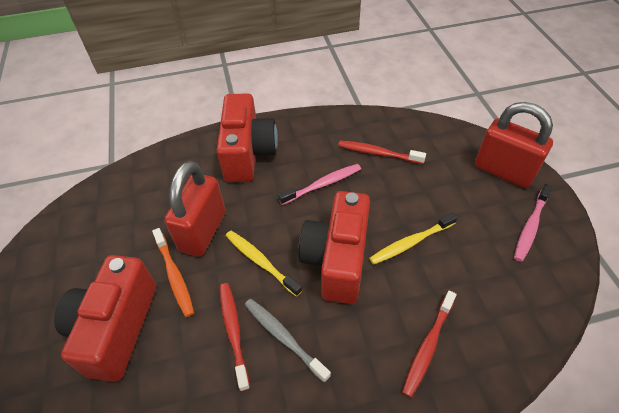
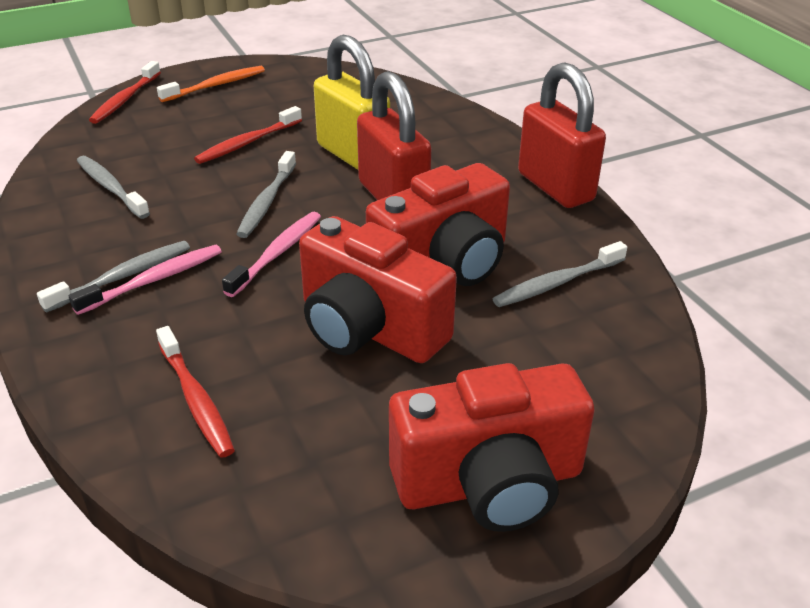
grey toothbrush: 1 -> 4
yellow padlock: 0 -> 1
yellow toothbrush: 2 -> 0

